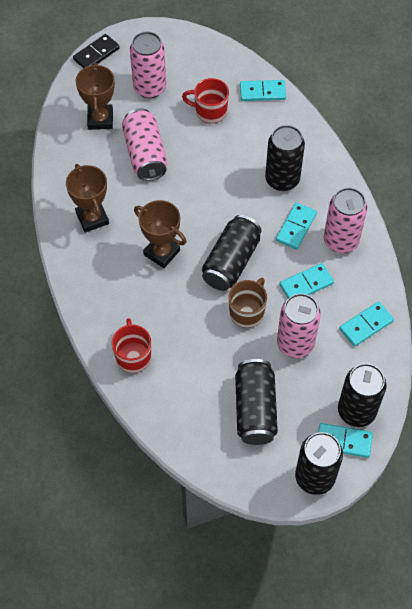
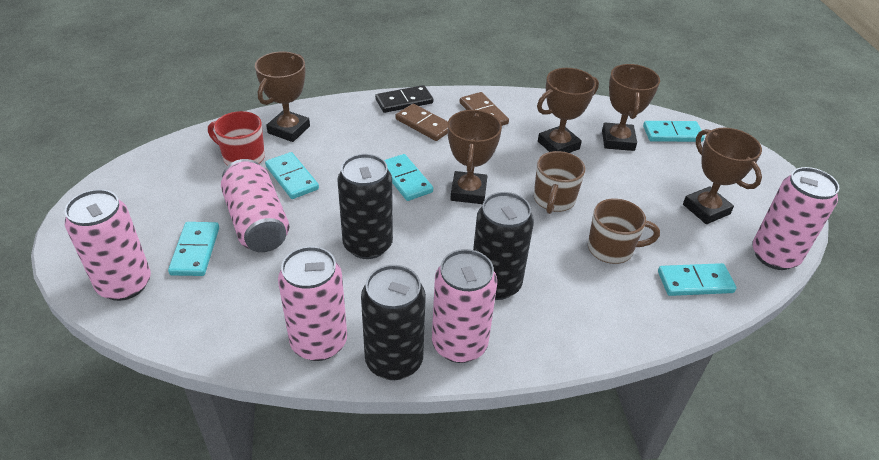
black can: 5 -> 3
brown domino: 0 -> 2
brown mug: 1 -> 2
brown trophy: 3 -> 5
pink can: 4 -> 5
red mug: 2 -> 1

